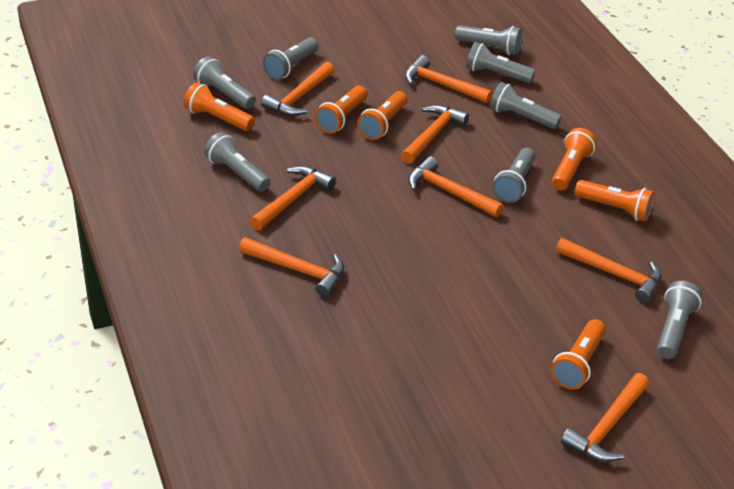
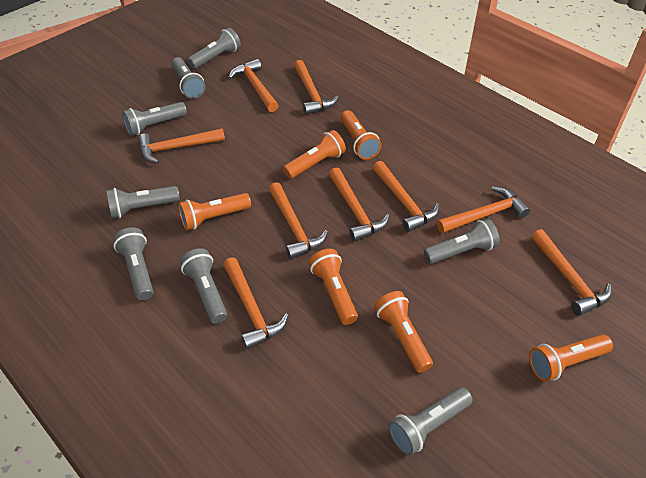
orange hammer: 8 -> 9

